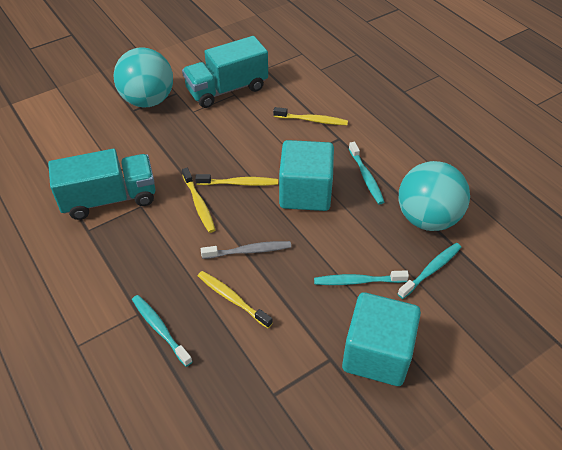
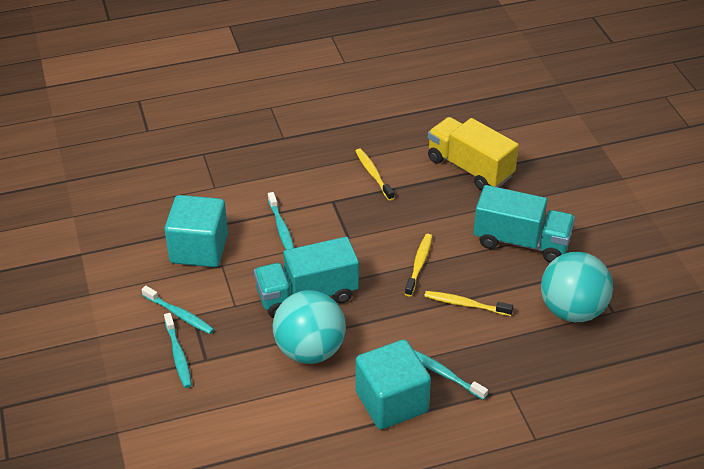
grey toothbrush: 1 -> 0
yellow toothbrush: 4 -> 3
yellow truck: 0 -> 1

